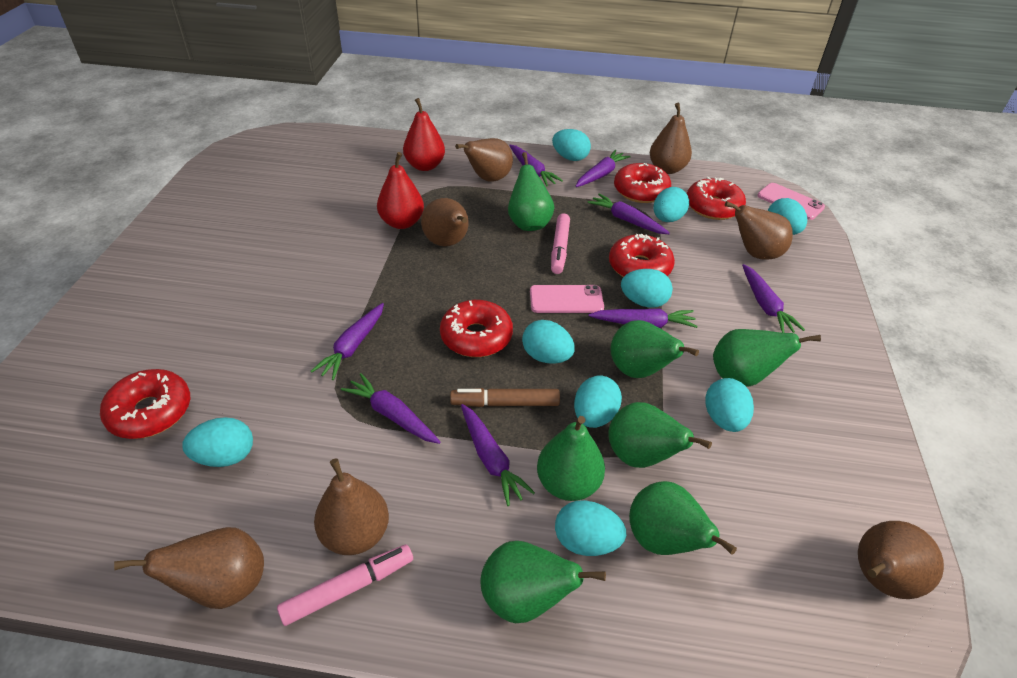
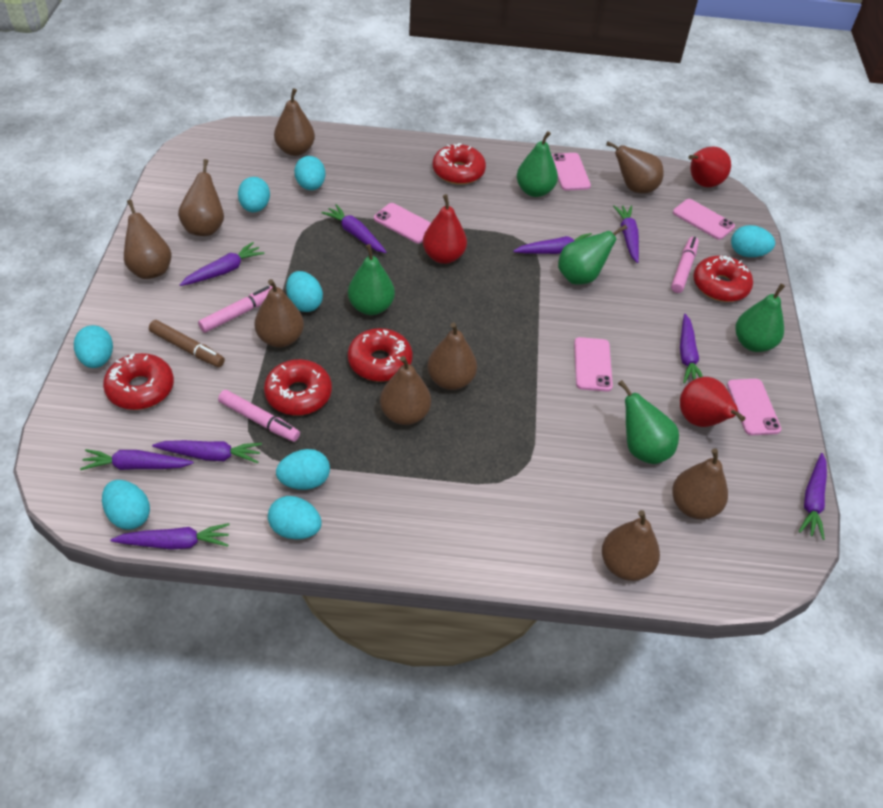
brown pear: 7 -> 9
green pear: 7 -> 5
pink marker: 2 -> 3
pink phone: 2 -> 5
purple carrot: 8 -> 9
red pear: 2 -> 3
turquoise egg: 9 -> 8

